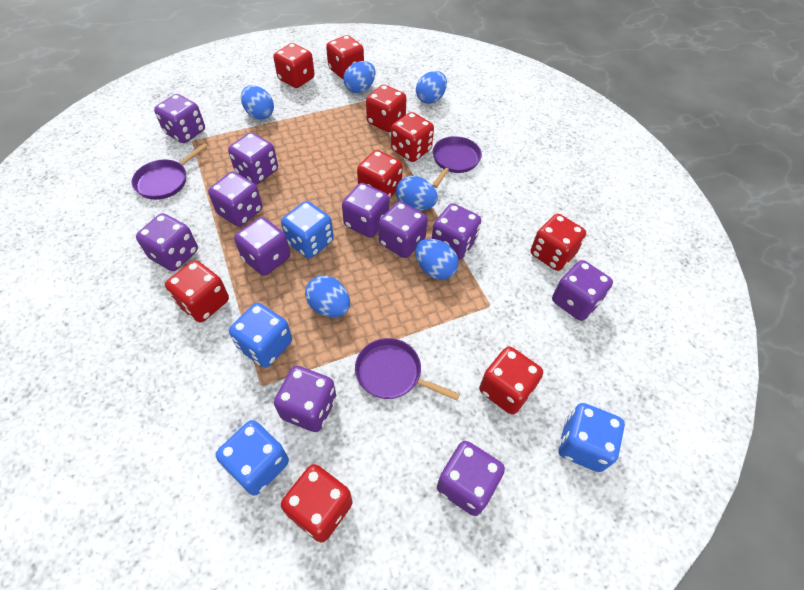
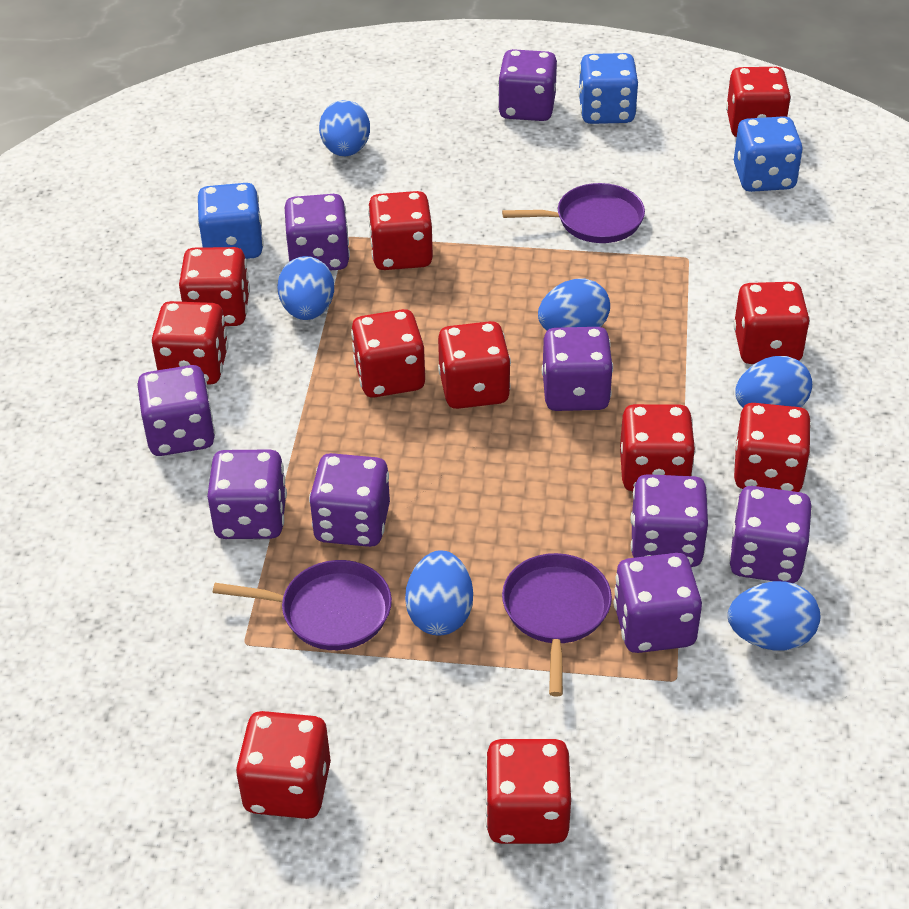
blue dice: 4 -> 3
purple dice: 11 -> 9
red dice: 9 -> 11

